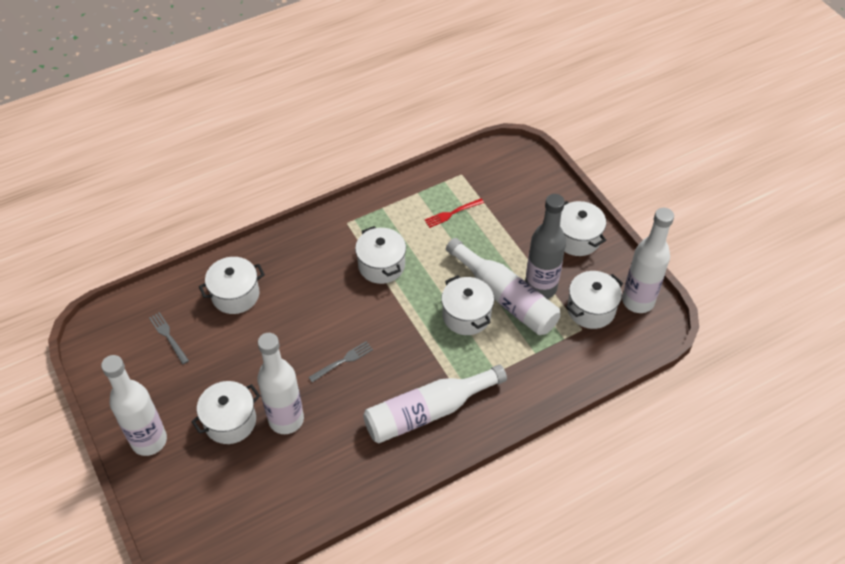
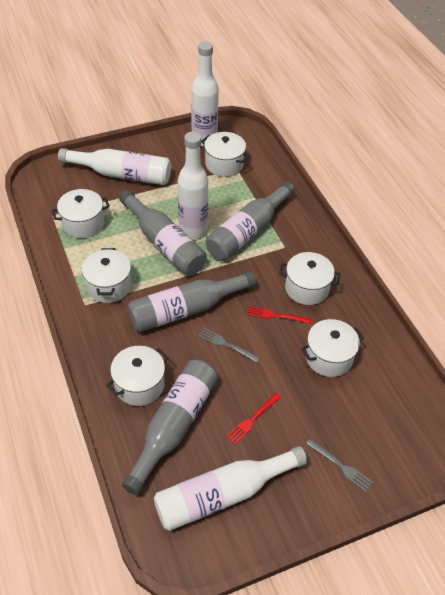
grey bottle: 1 -> 4
red fork: 1 -> 2
white bottle: 5 -> 4

